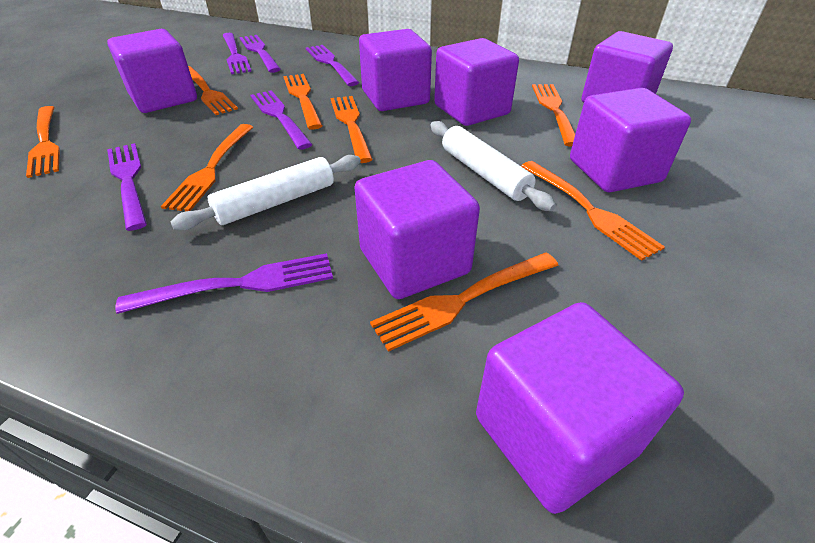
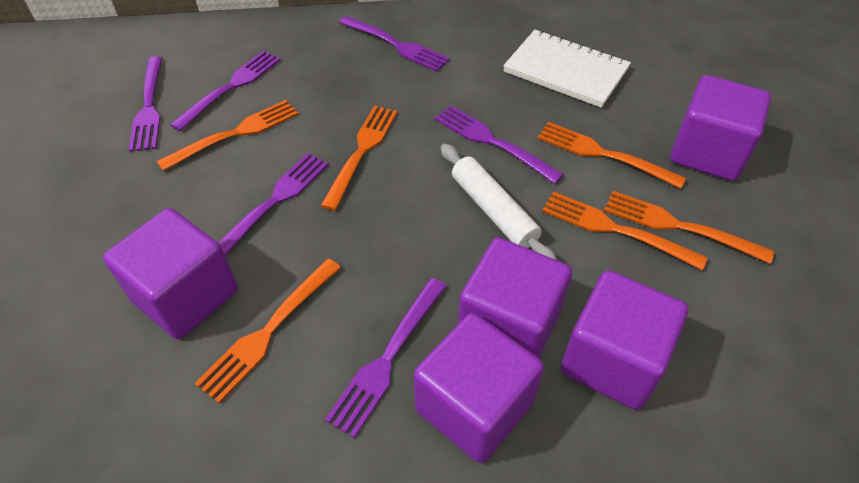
orange fork: 8 -> 6
purple cube: 7 -> 5
white notebook: 0 -> 1
white rolling pin: 2 -> 1

